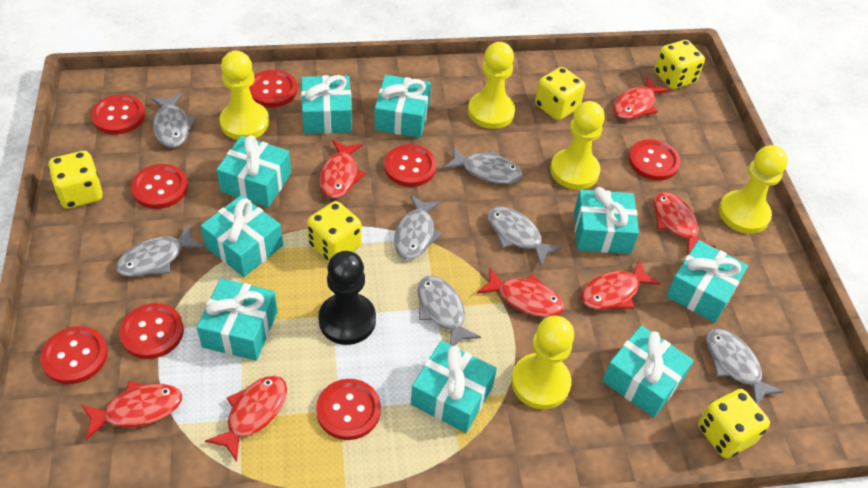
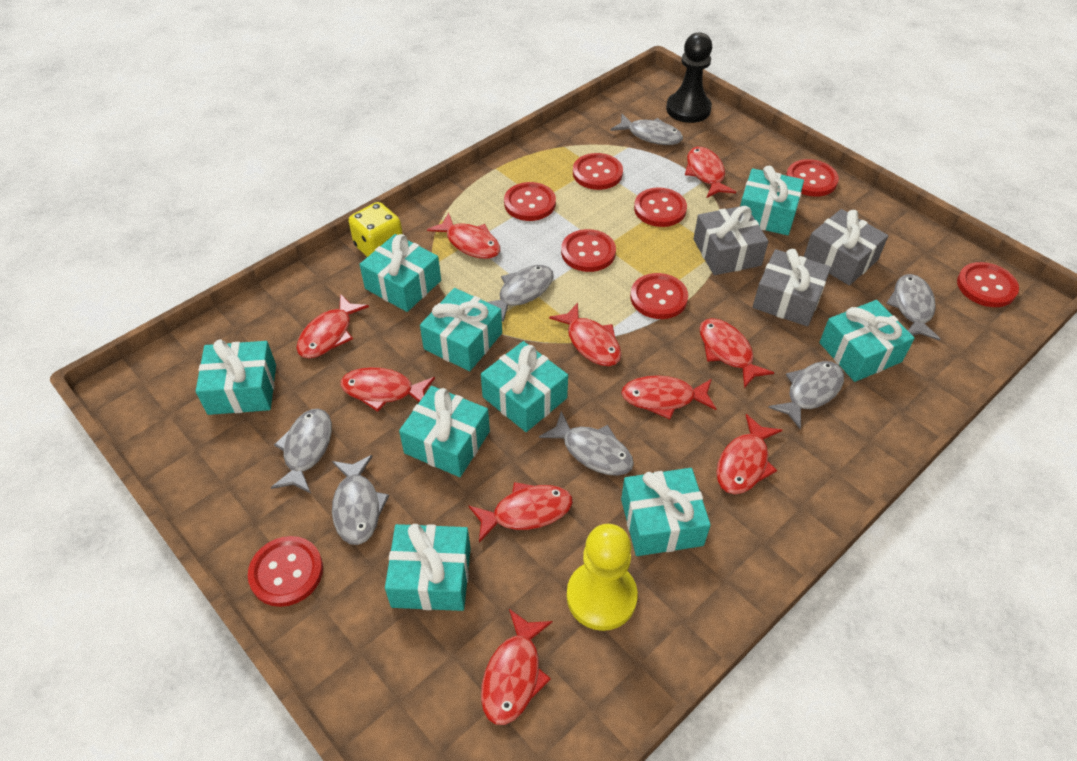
grey gift: 0 -> 3
red fish: 7 -> 10
yellow dice: 5 -> 1
yellow pawn: 5 -> 1

